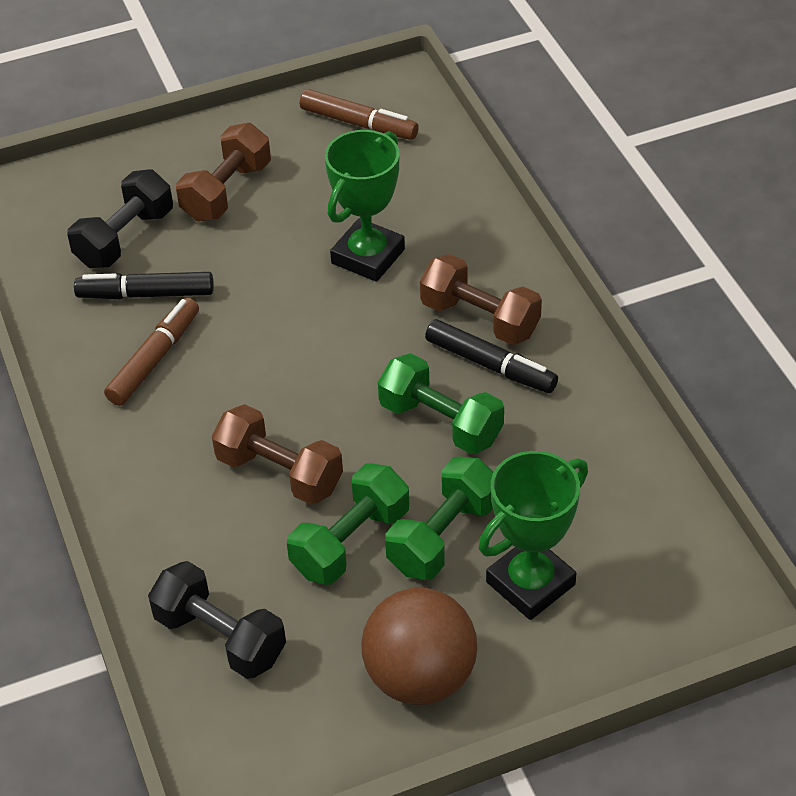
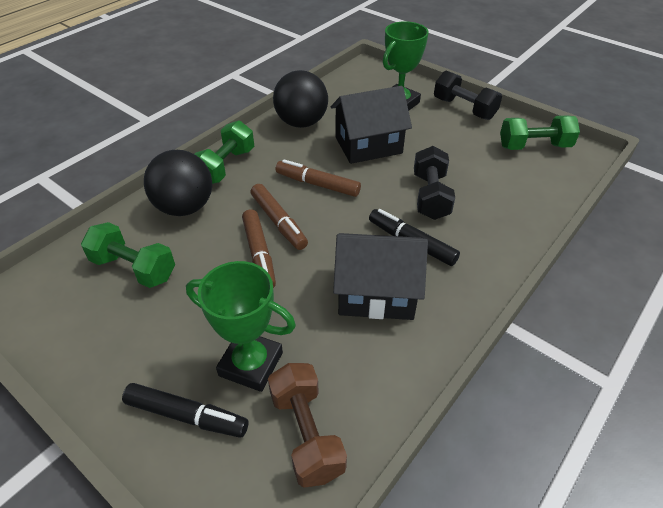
black ball: 0 -> 2
black house: 0 -> 2
brown ball: 1 -> 0
brown dumbbell: 3 -> 1
brown marker: 2 -> 3

